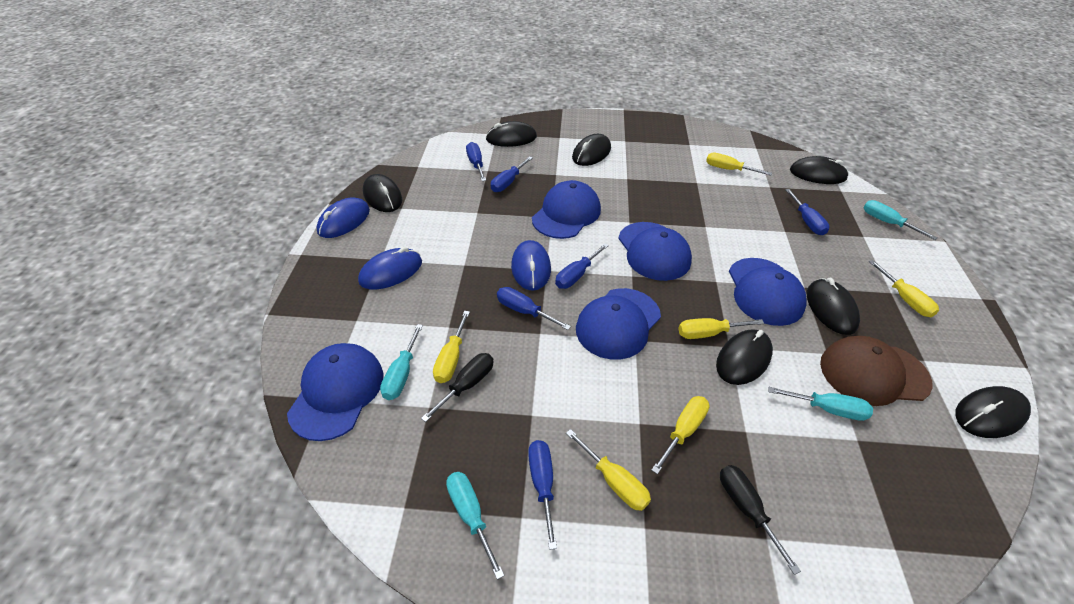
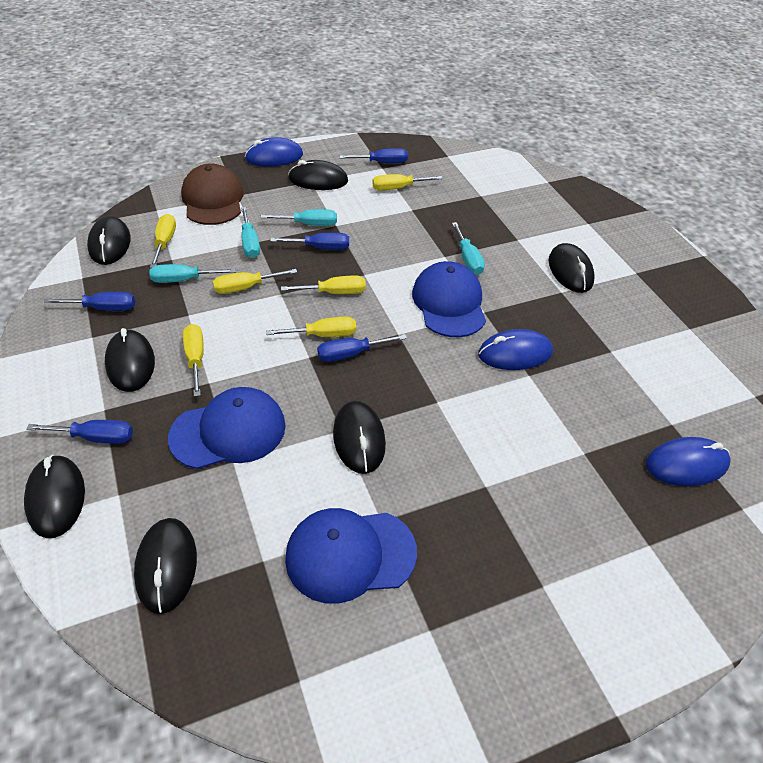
black screwdriver: 2 -> 0
blue cap: 5 -> 3
blue screwdriver: 6 -> 5

